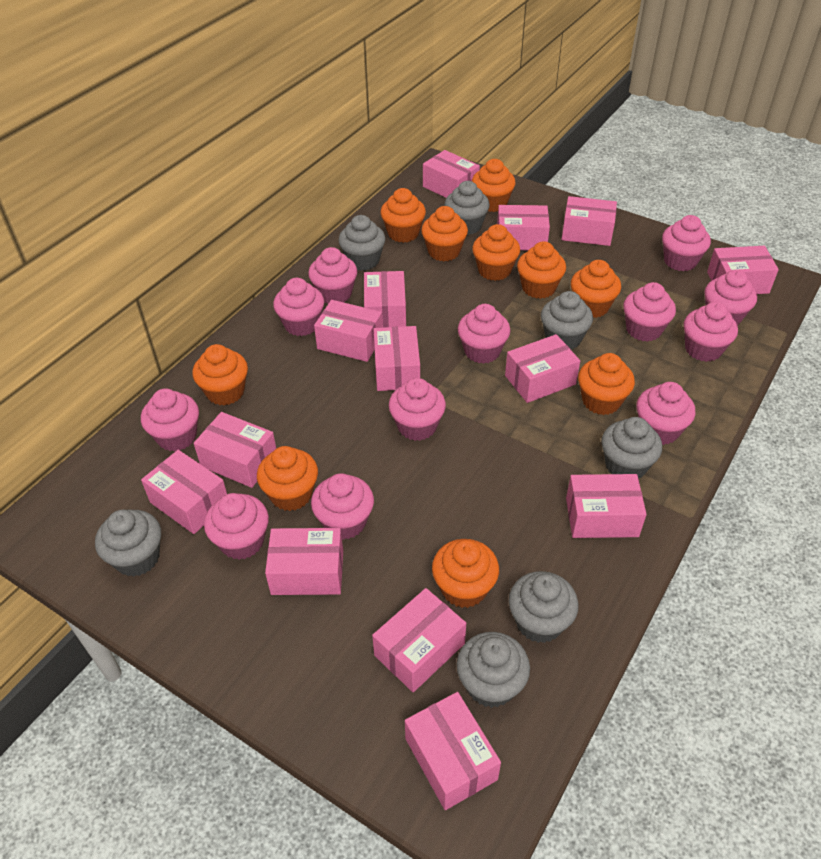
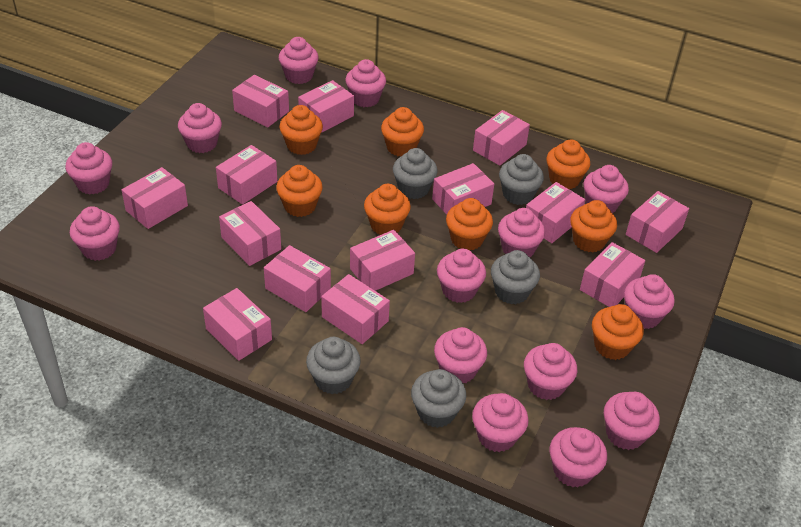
grey cupcake: 7 -> 5
orange cupcake: 10 -> 8
pink cupcake: 12 -> 14

